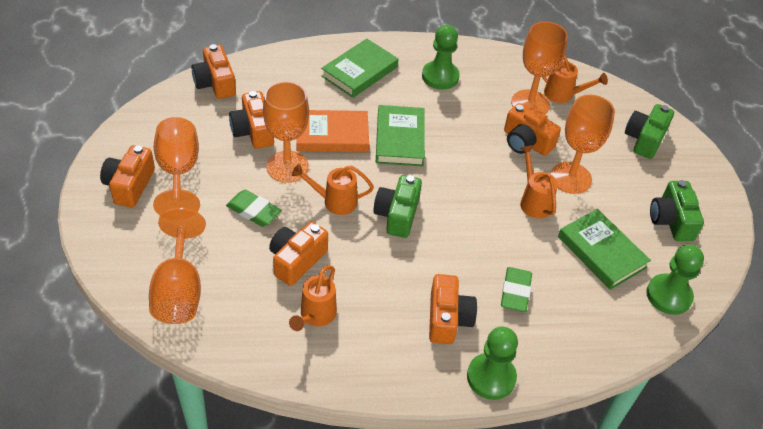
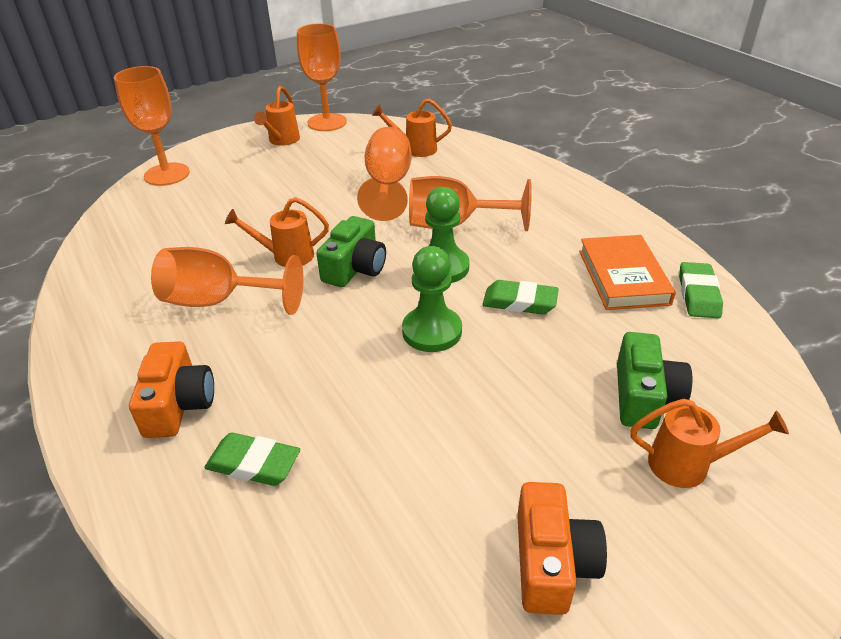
green book: 3 -> 0
green camera: 3 -> 2
green eraser: 2 -> 3
green pawn: 3 -> 2
orange camera: 6 -> 2

